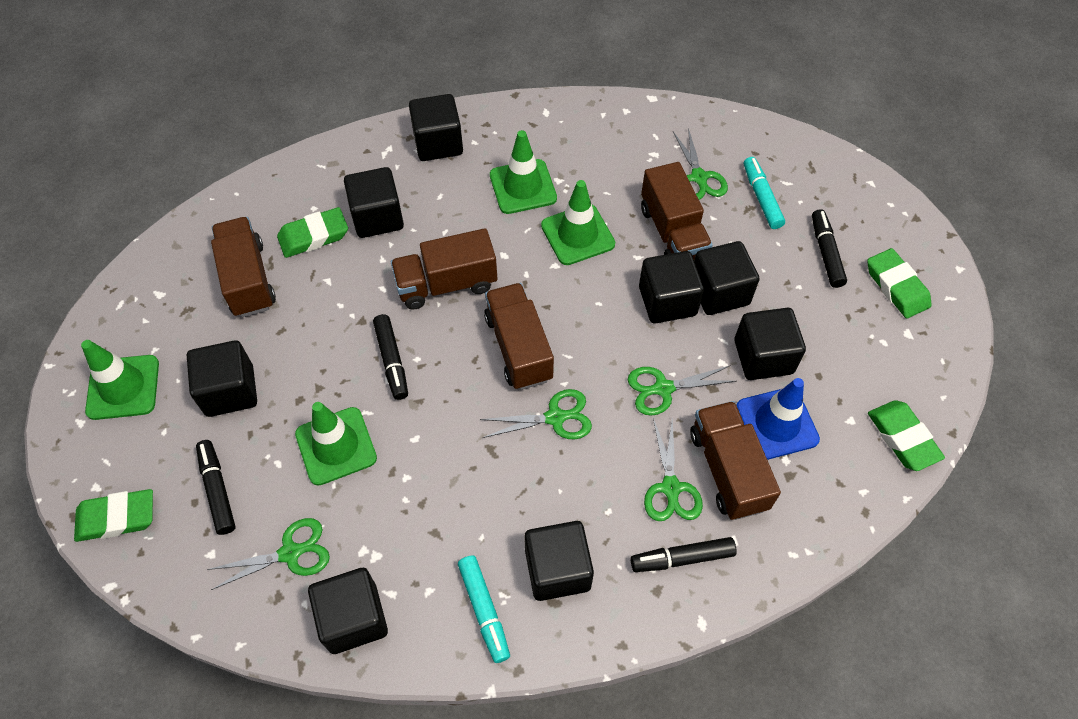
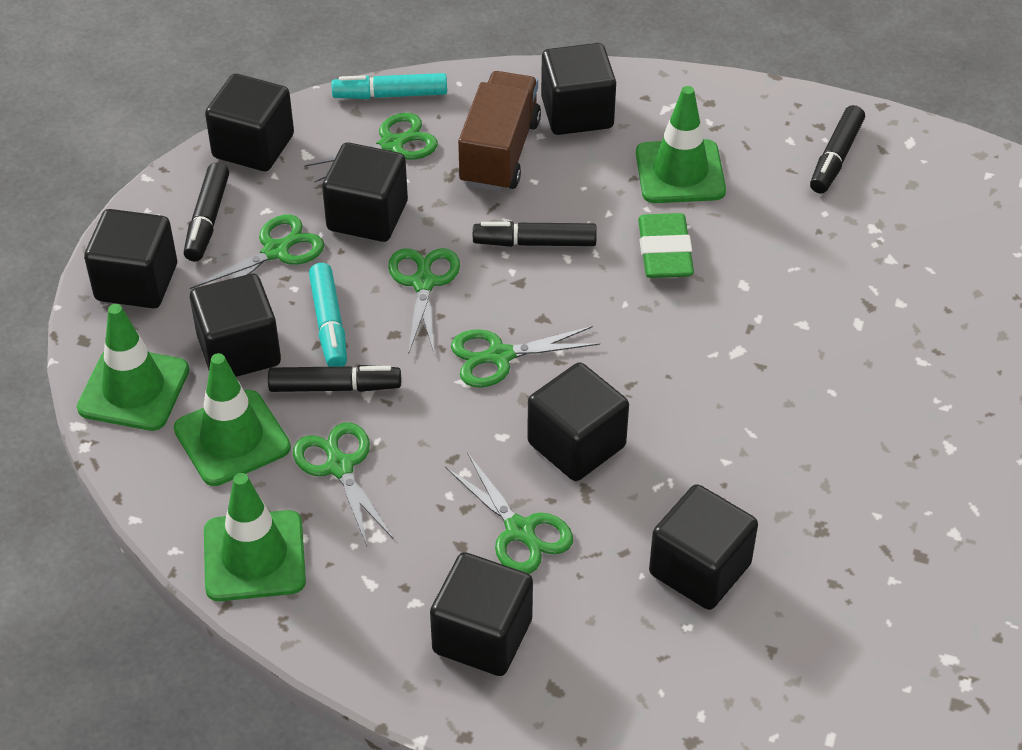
blue traffic cone: 1 -> 0
brown truck: 5 -> 1
green eraser: 4 -> 1
green scissors: 5 -> 6

